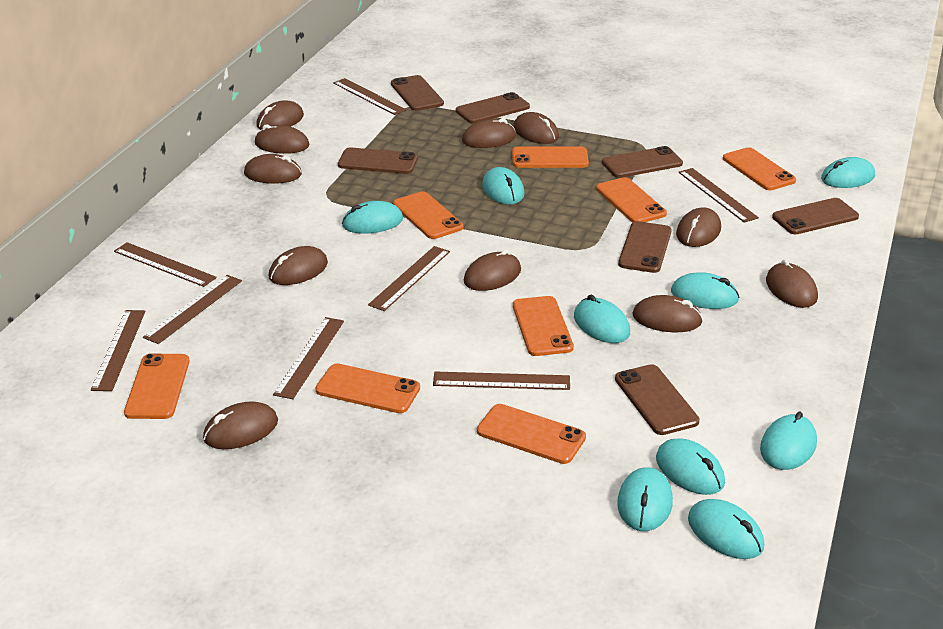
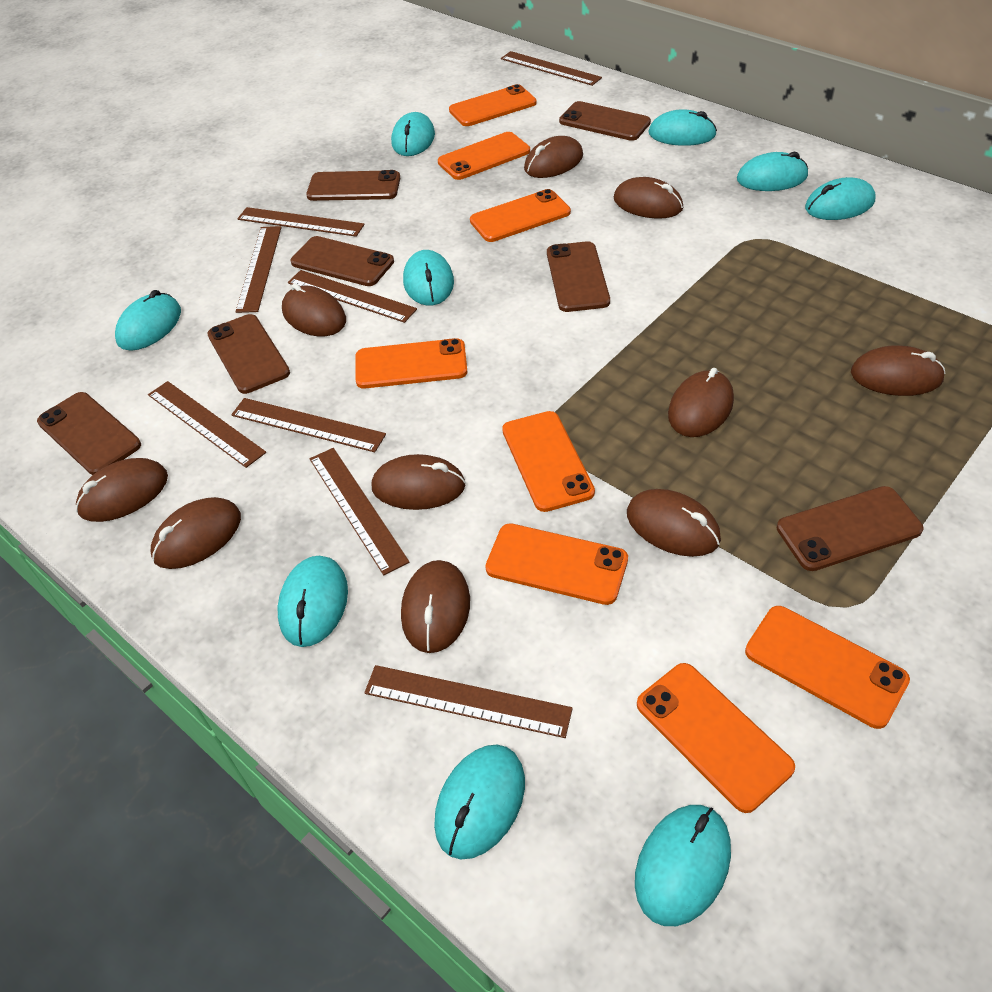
brown mouse: 11 -> 10

